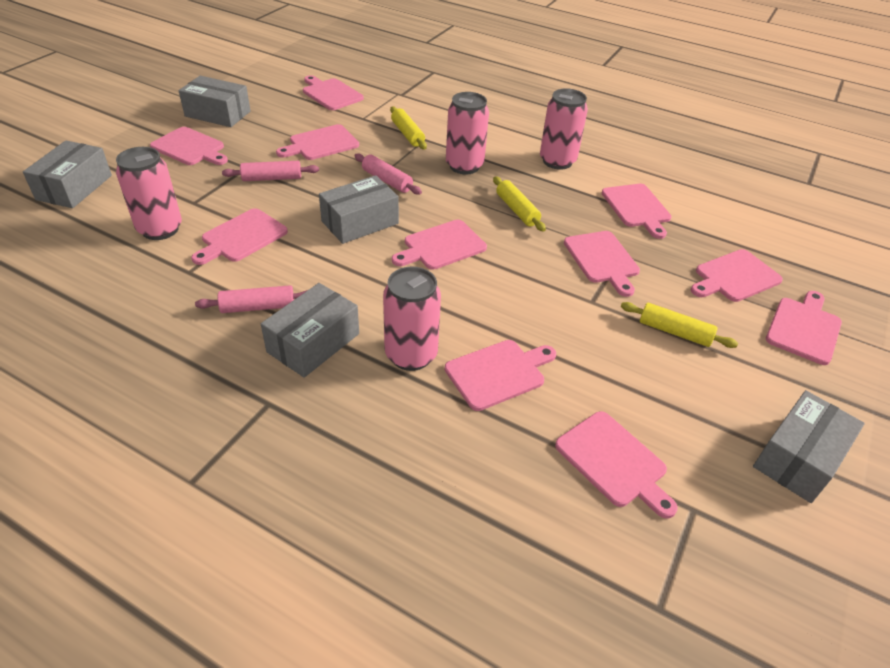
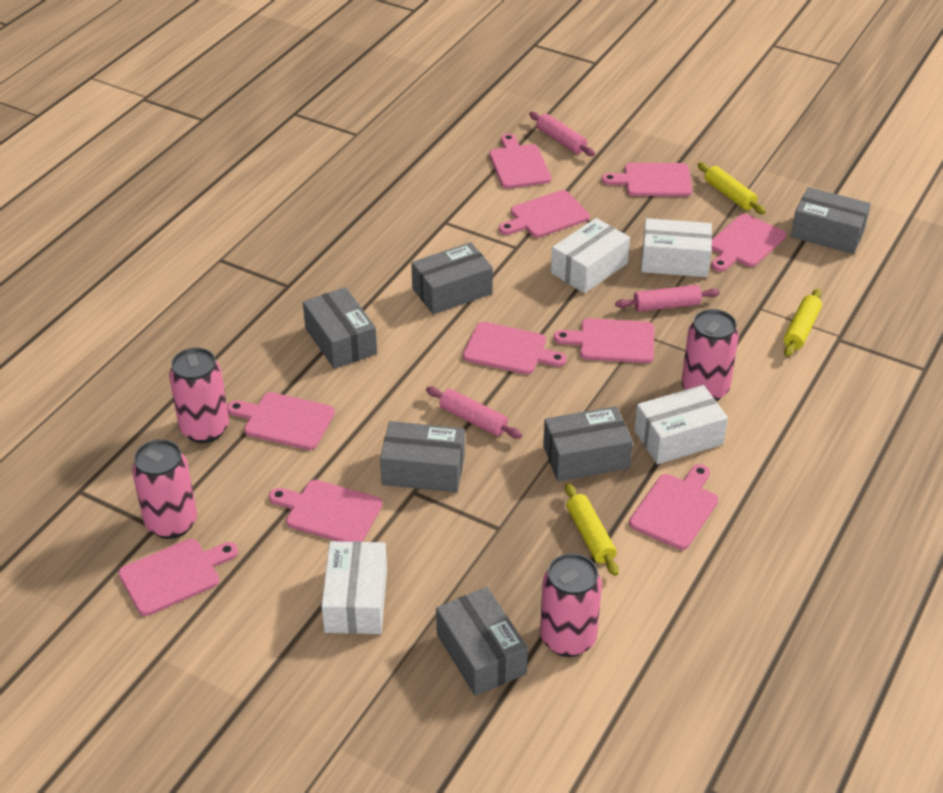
grey box: 5 -> 6
pink cutting board: 11 -> 10
white box: 0 -> 4

